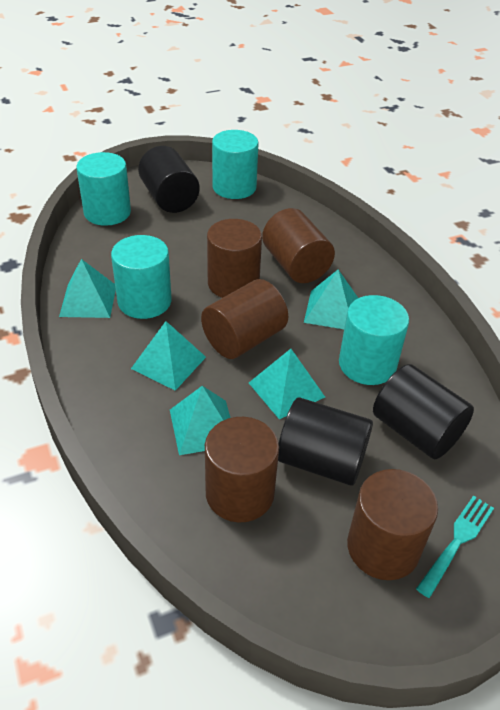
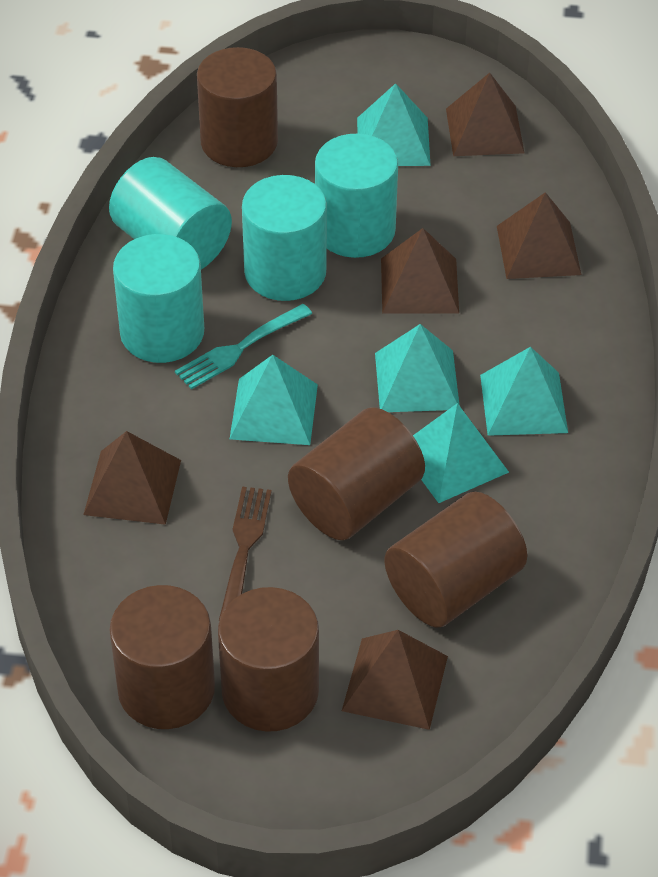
black cylinder: 3 -> 0
brown fork: 0 -> 1
brown pyramid: 0 -> 5

